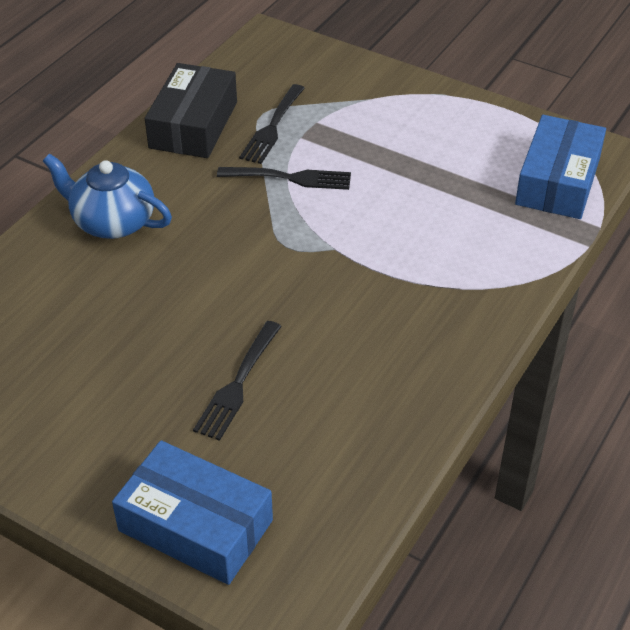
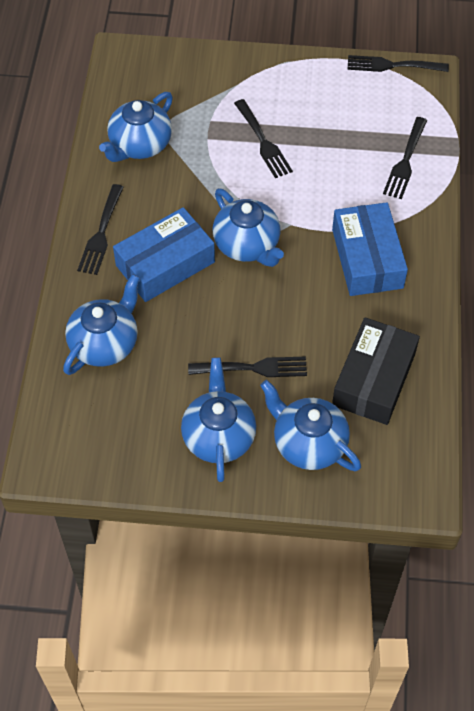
black fork: 3 -> 5
blue teapot: 1 -> 5

